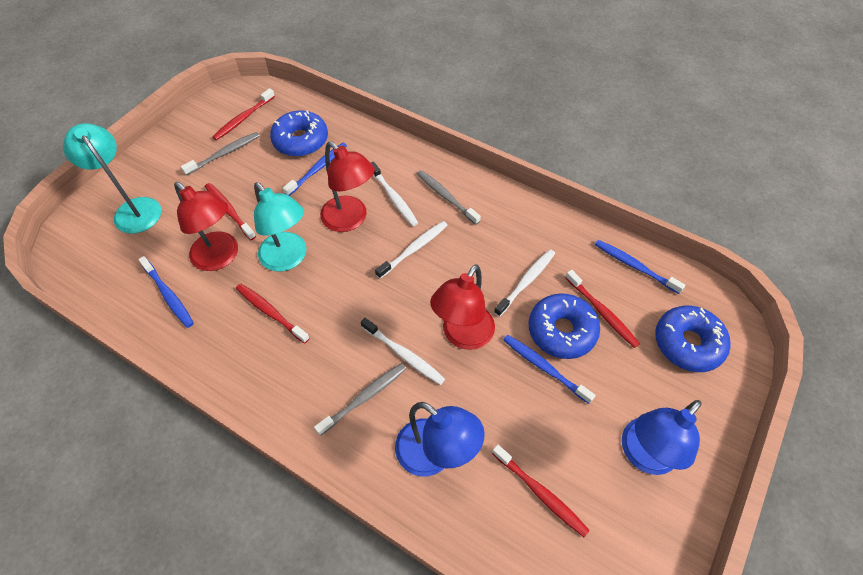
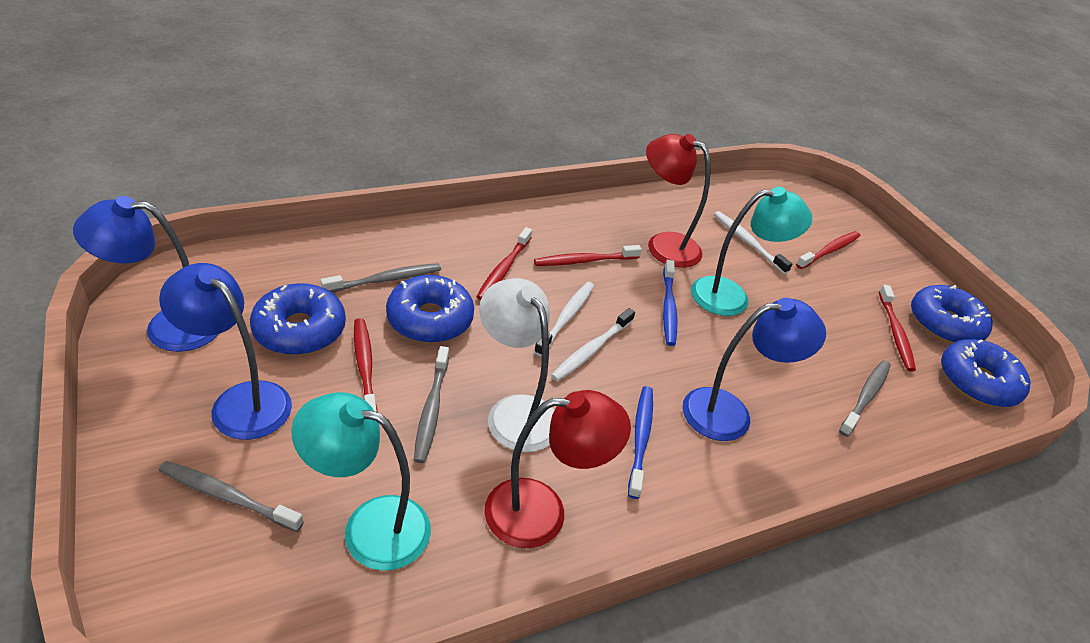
blue donut: 3 -> 4
blue lamp: 2 -> 3
blue toothbrush: 4 -> 2
grey toothbrush: 3 -> 4
red lamp: 3 -> 2
white lamp: 0 -> 1
white toothbrush: 4 -> 3

